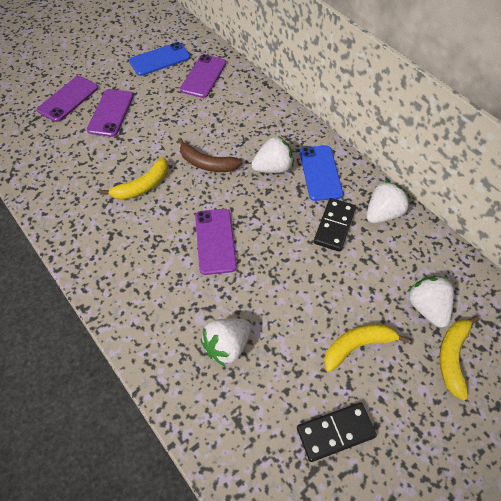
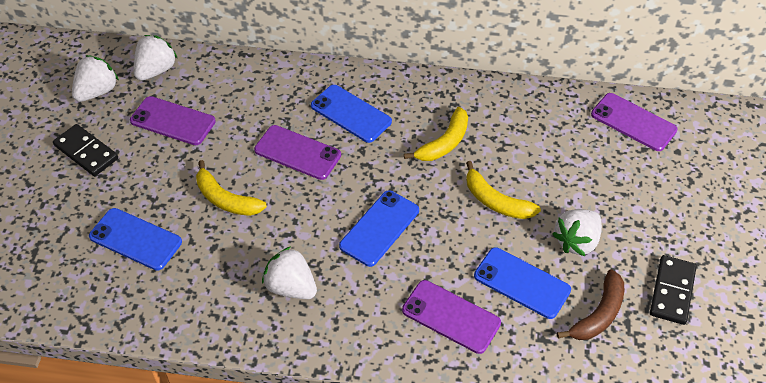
blue phone: 2 -> 4

